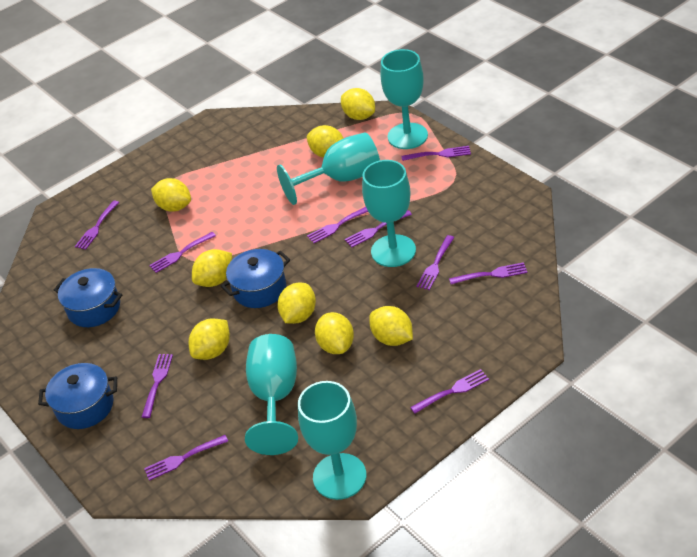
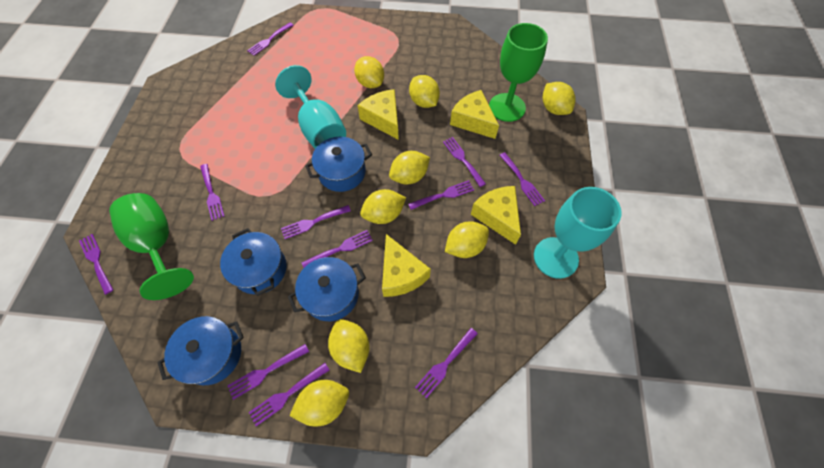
blue pot: 3 -> 4
green goblet: 0 -> 2
purple fork: 10 -> 11
turquoise goblet: 5 -> 2
yellow cheese: 0 -> 4

